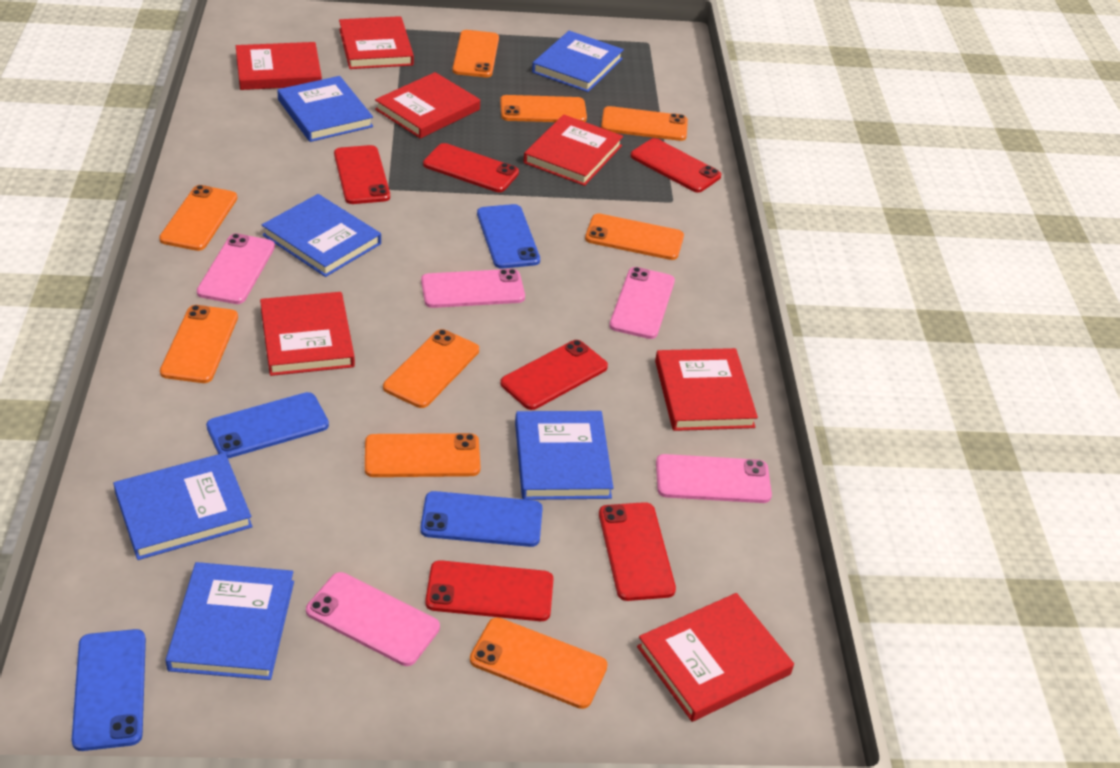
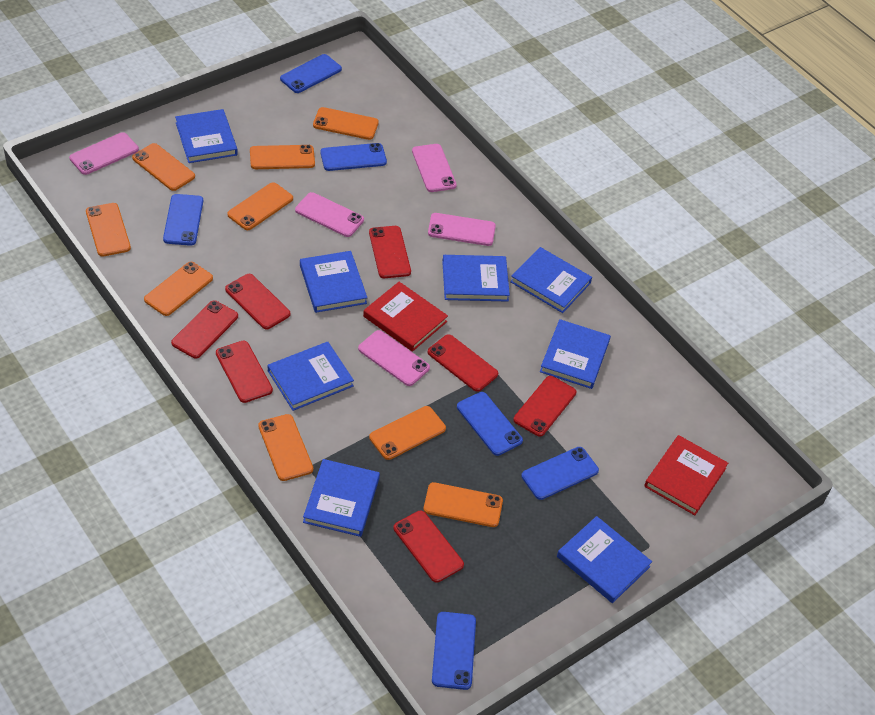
blue book: 6 -> 8
blue phone: 4 -> 6
red book: 7 -> 2
red phone: 6 -> 7

